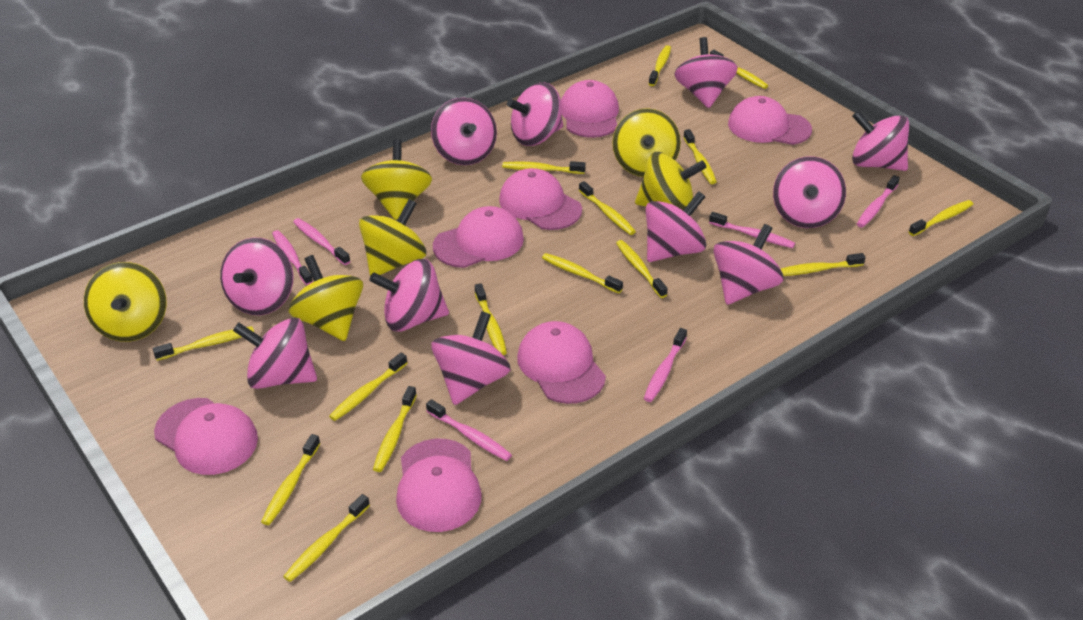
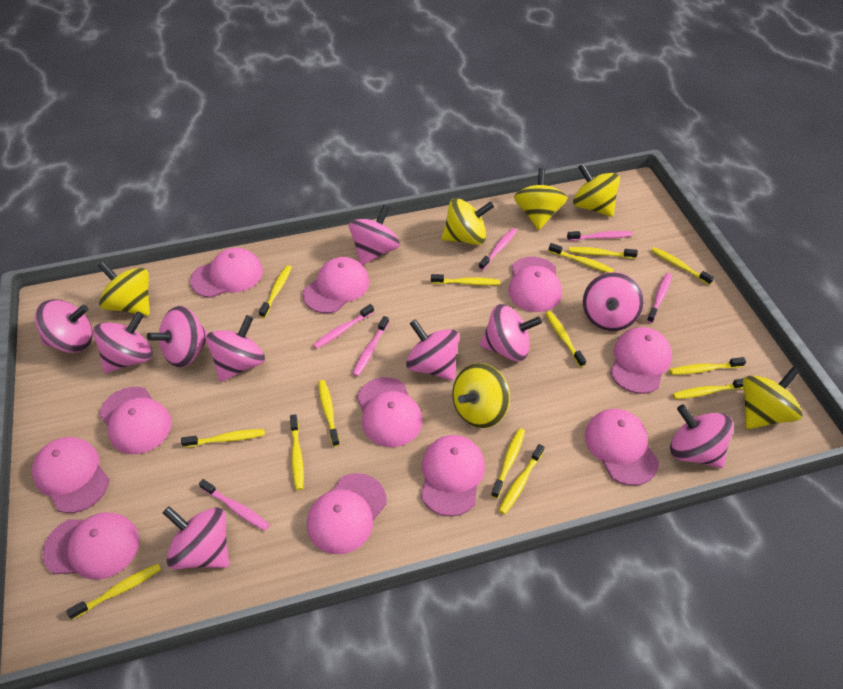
pink cap: 7 -> 11
pink spinning top: 11 -> 10
yellow toothbrush: 15 -> 14

